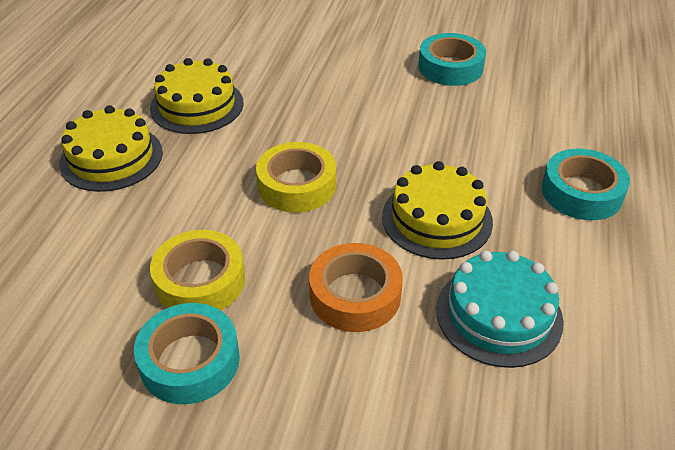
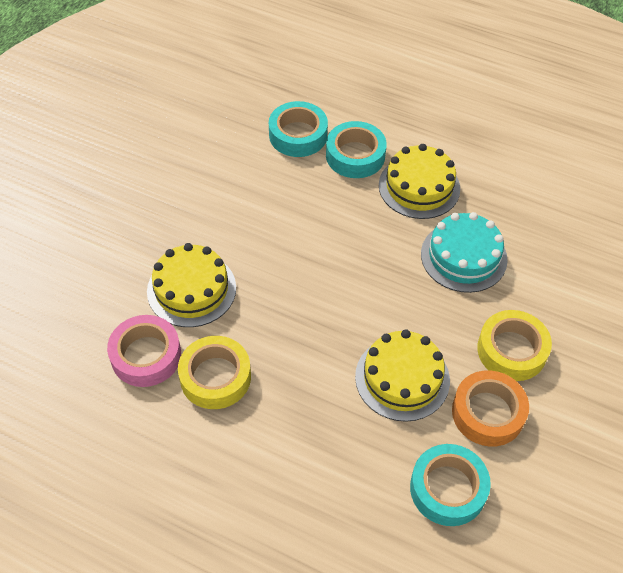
pink tape: 0 -> 1

